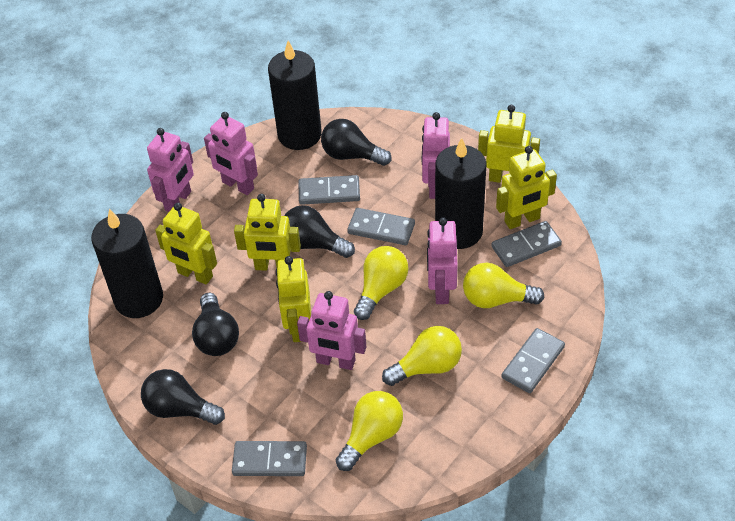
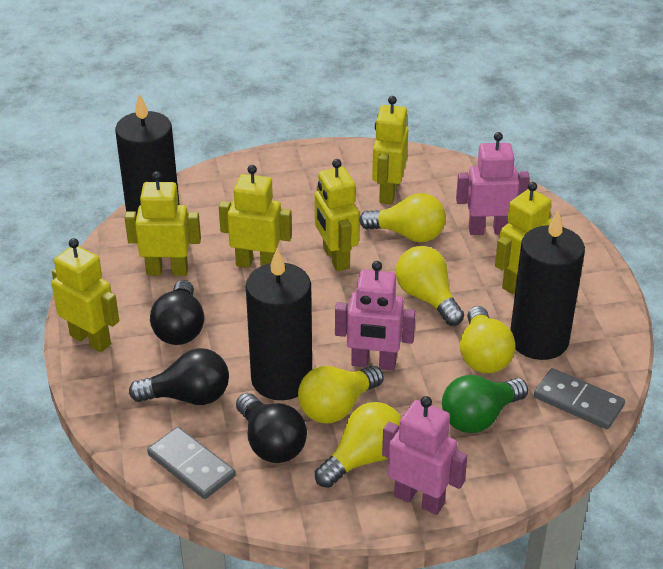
black light bulb: 4 -> 3
green light bulb: 0 -> 1
grey domino: 5 -> 2
pink robot: 5 -> 3
yellow light bulb: 4 -> 5
yellow robot: 5 -> 6

